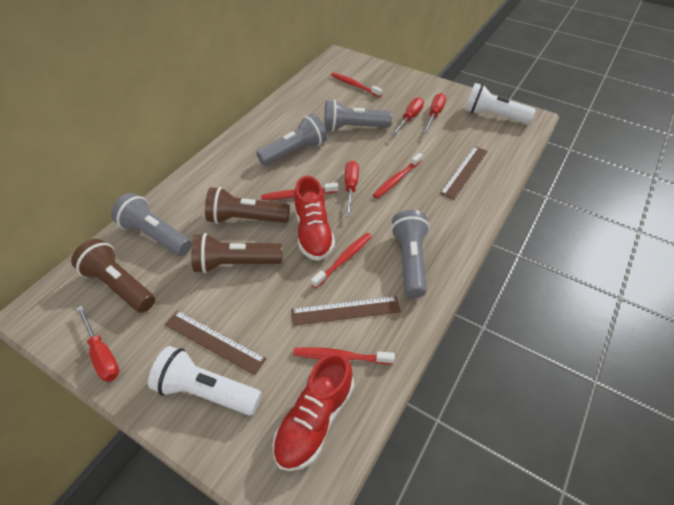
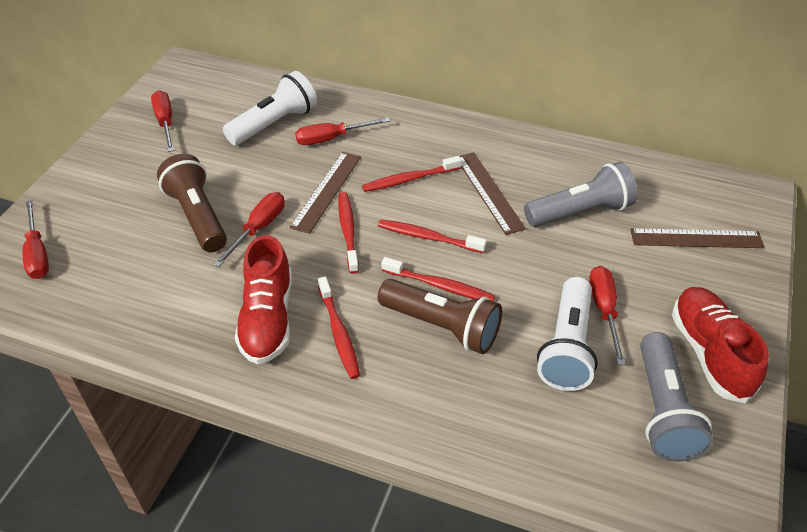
brown flashlight: 3 -> 2
grey flashlight: 4 -> 2
red screwdriver: 4 -> 5

